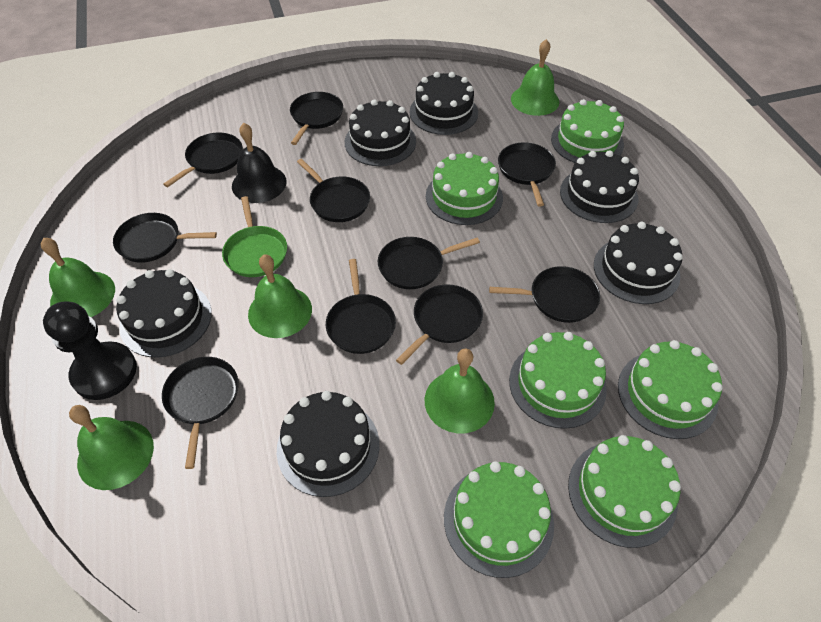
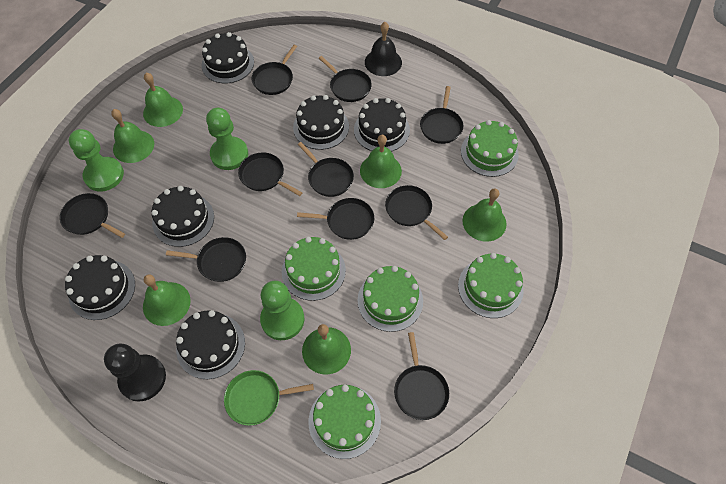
green bell: 5 -> 6
green cake: 6 -> 5
green pawn: 0 -> 3

